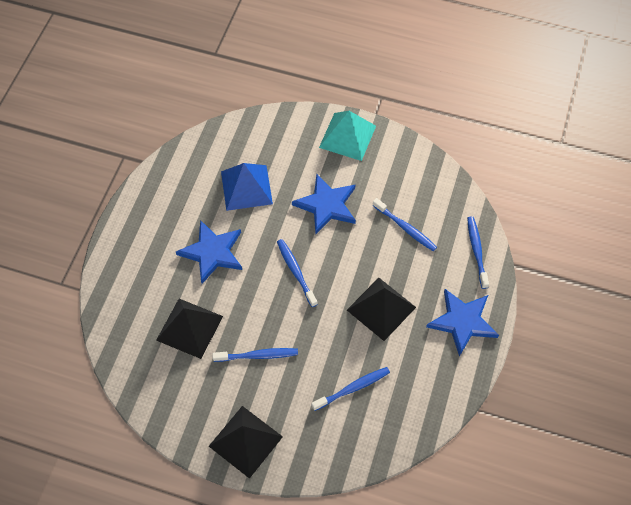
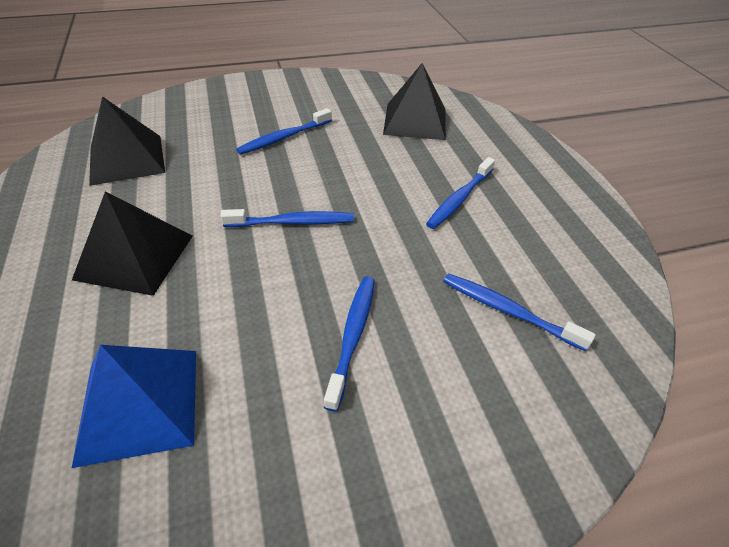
blue star: 3 -> 0
turquoise pyramid: 1 -> 0

